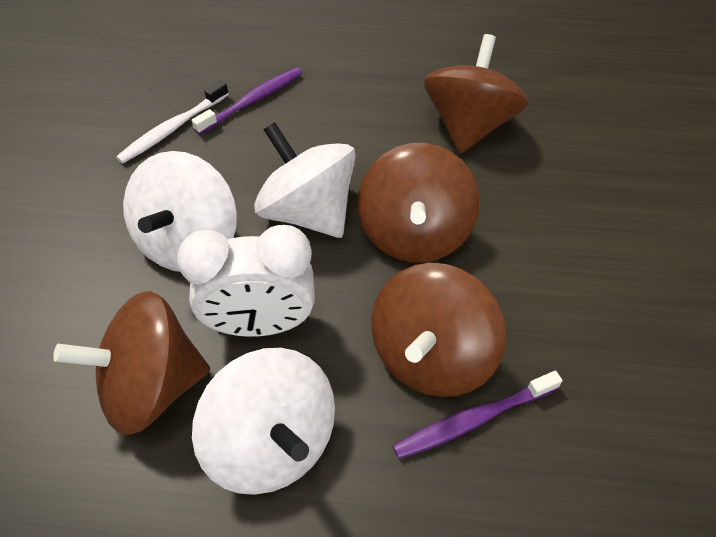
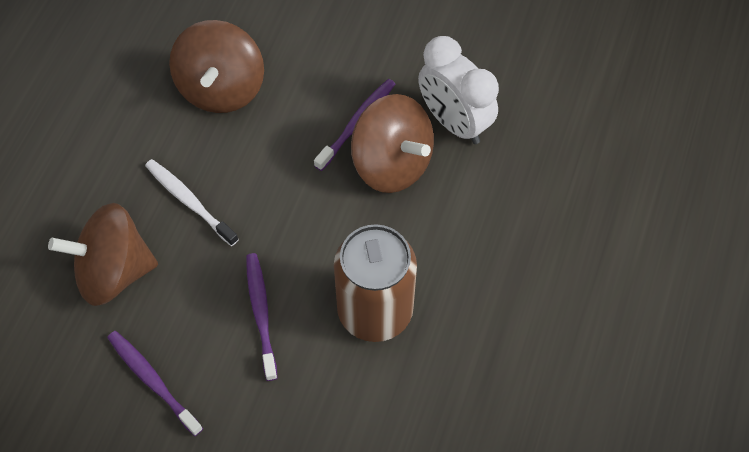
brown can: 0 -> 1
brown spinning top: 4 -> 3
purple toothbrush: 2 -> 3
white spinning top: 3 -> 0

